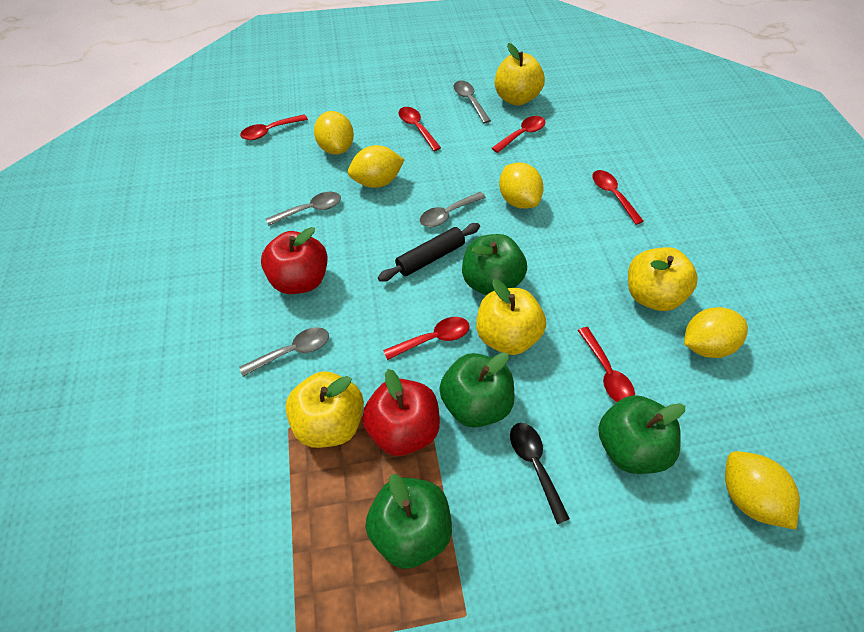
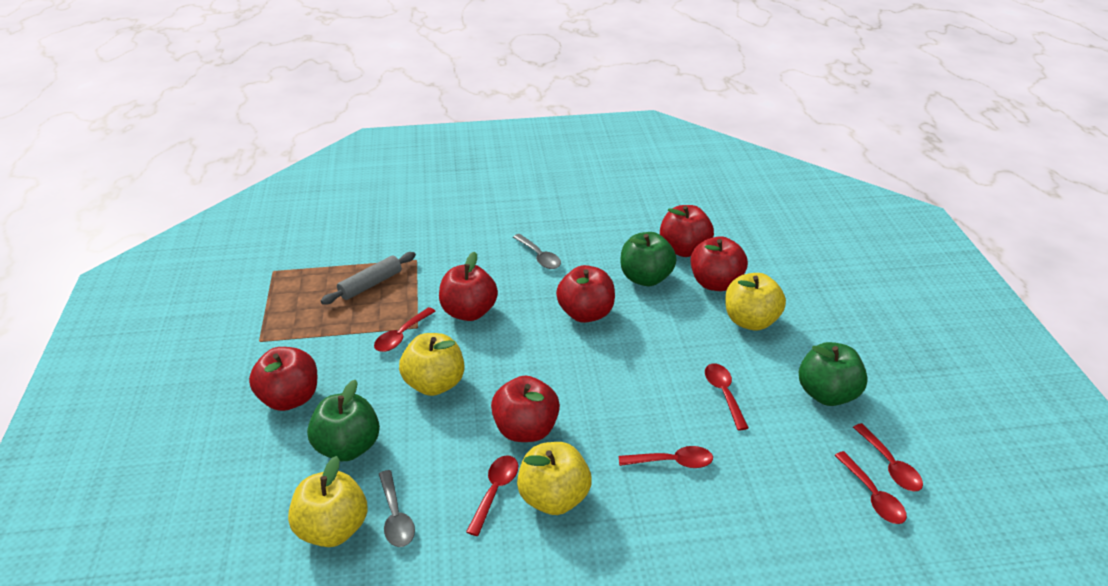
black rolling pin: 1 -> 0
black spoon: 1 -> 0
green apple: 4 -> 3
grey rolling pin: 0 -> 1
grey spoon: 4 -> 2
red apple: 2 -> 6
yellow lemon: 5 -> 0

